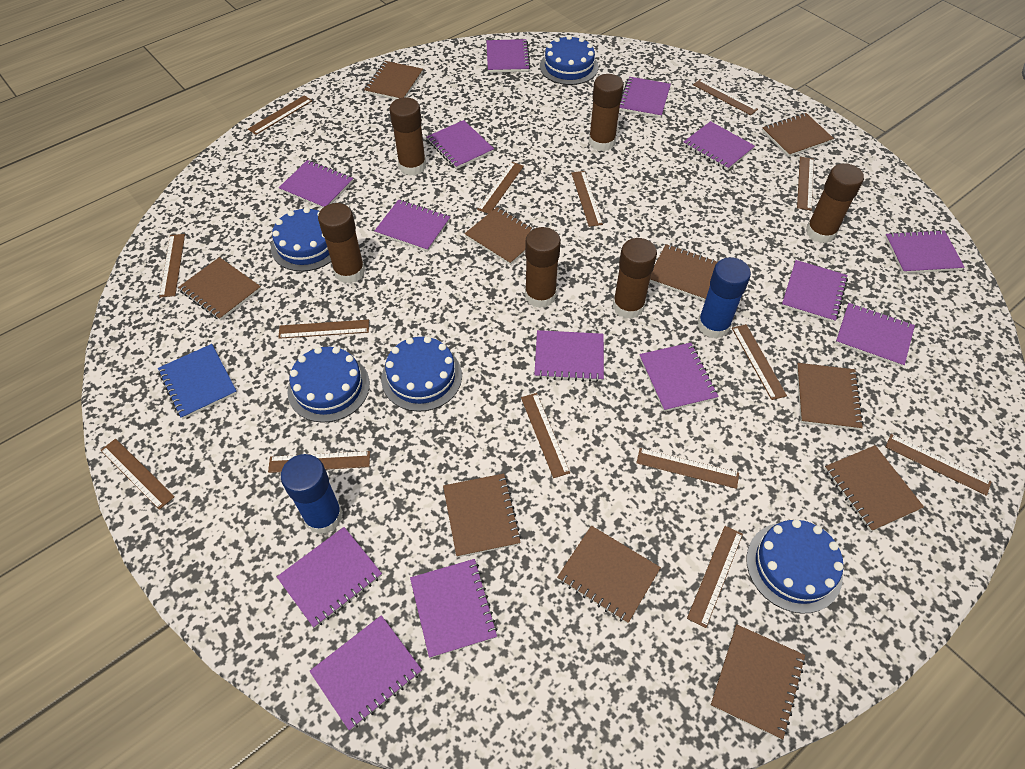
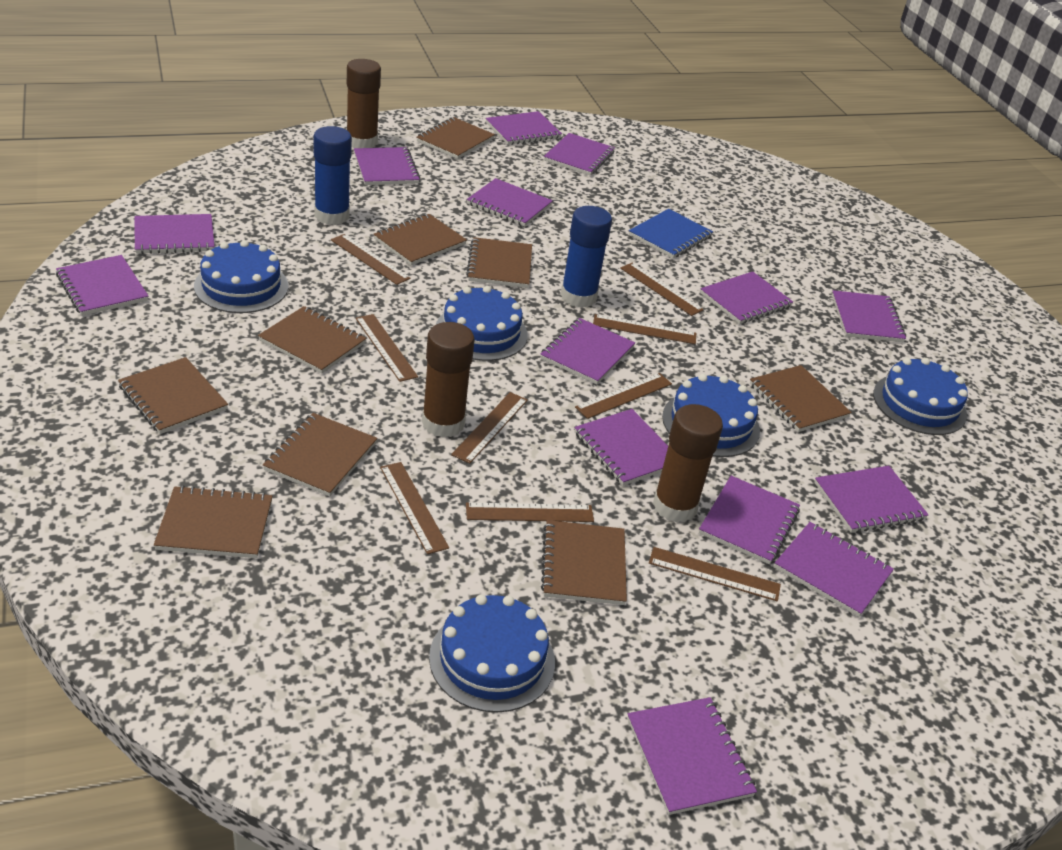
brown glue stick: 6 -> 3
brown notebook: 10 -> 9
brown ruler: 14 -> 9

